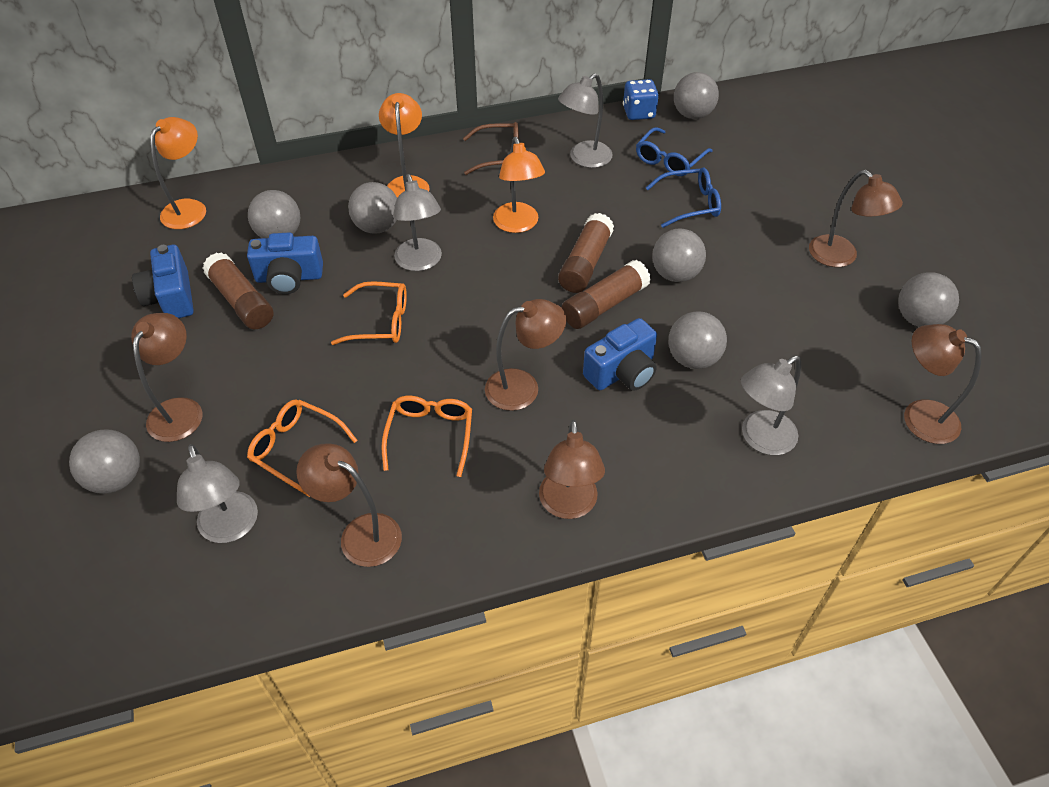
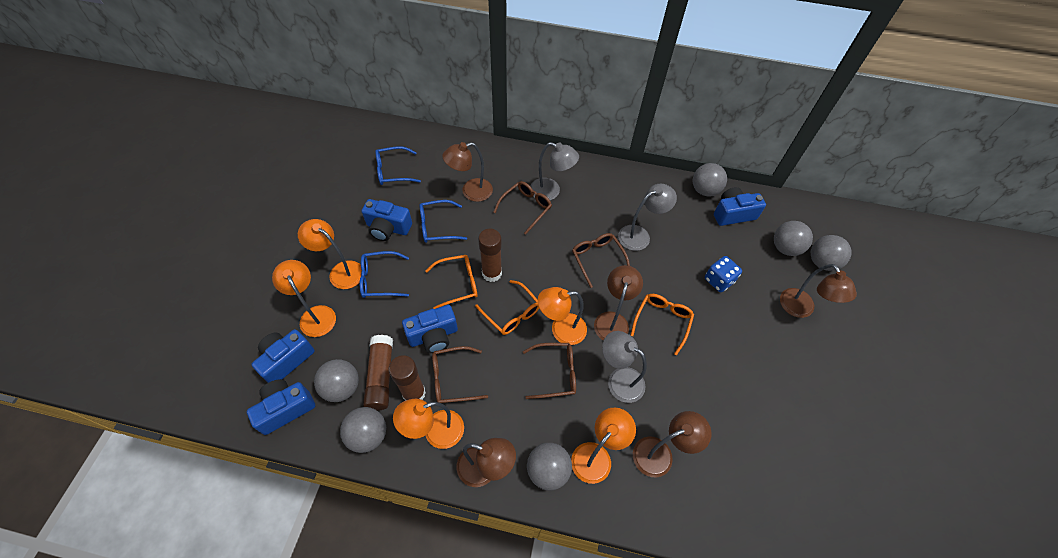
blue camera: 3 -> 5
blue glasses: 2 -> 3
brown glasses: 1 -> 4
brown lamp: 6 -> 5
grey ball: 7 -> 6
grey lamp: 4 -> 3
orange lamp: 3 -> 5

